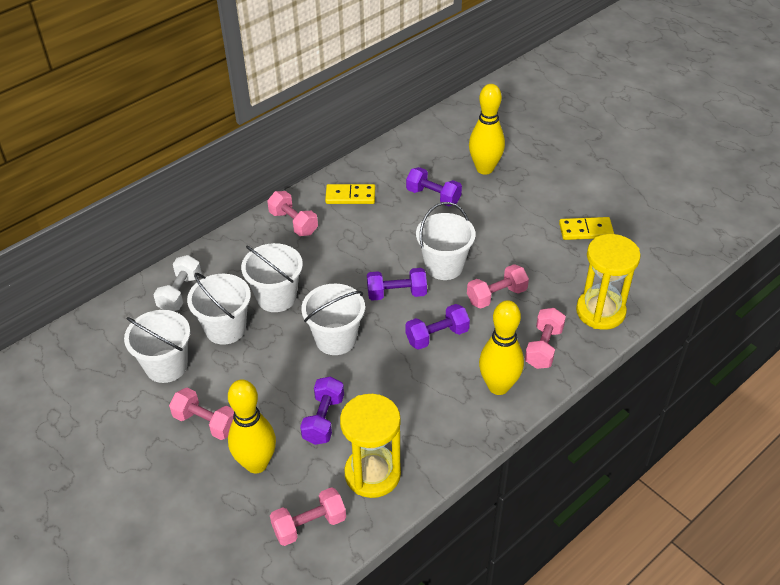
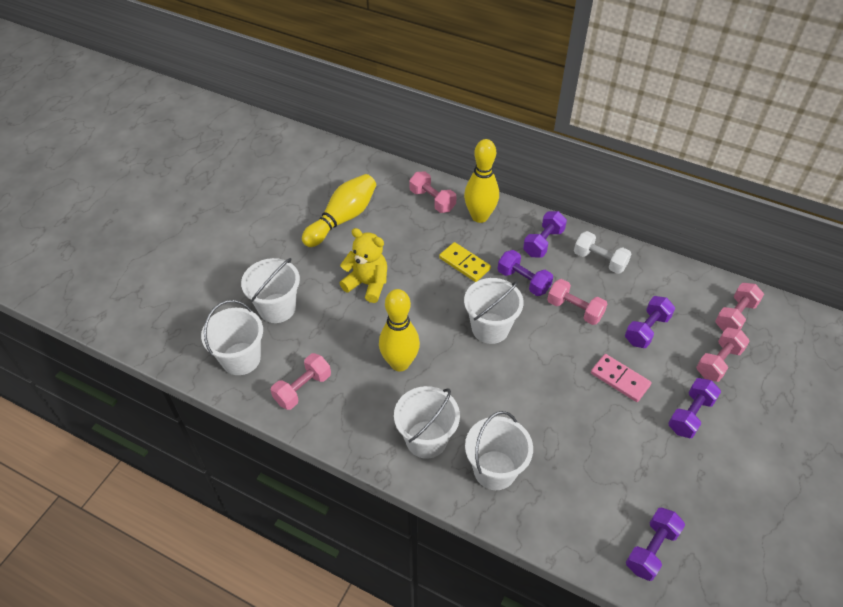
pink domino: 0 -> 1
purple dumbbell: 4 -> 5
yellow domino: 2 -> 1
yellow hourglass: 2 -> 0
yellow teddy bear: 0 -> 1

